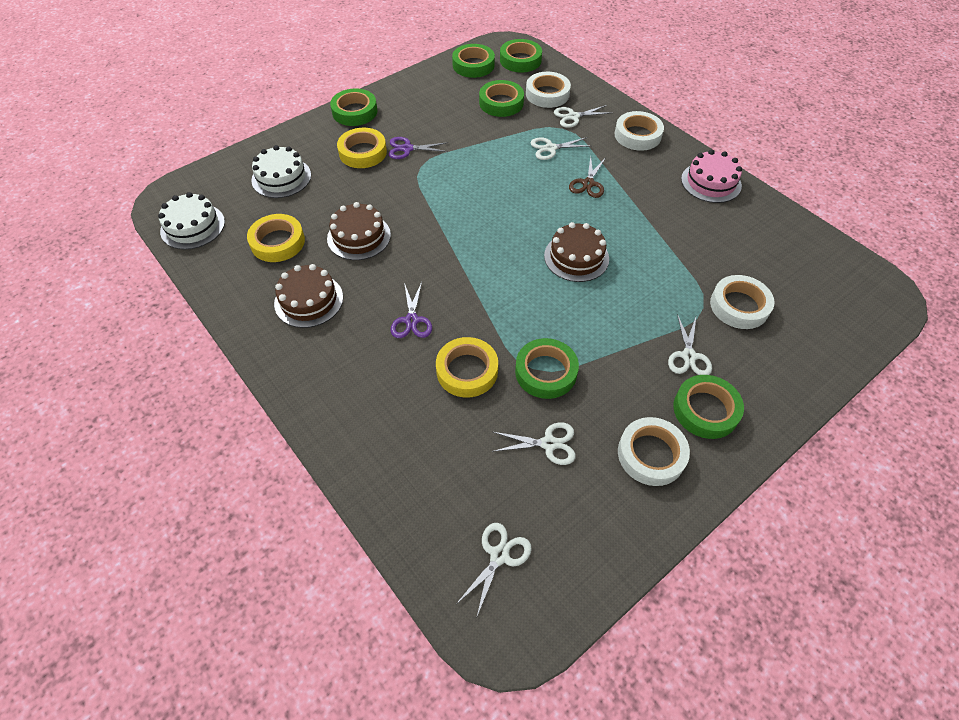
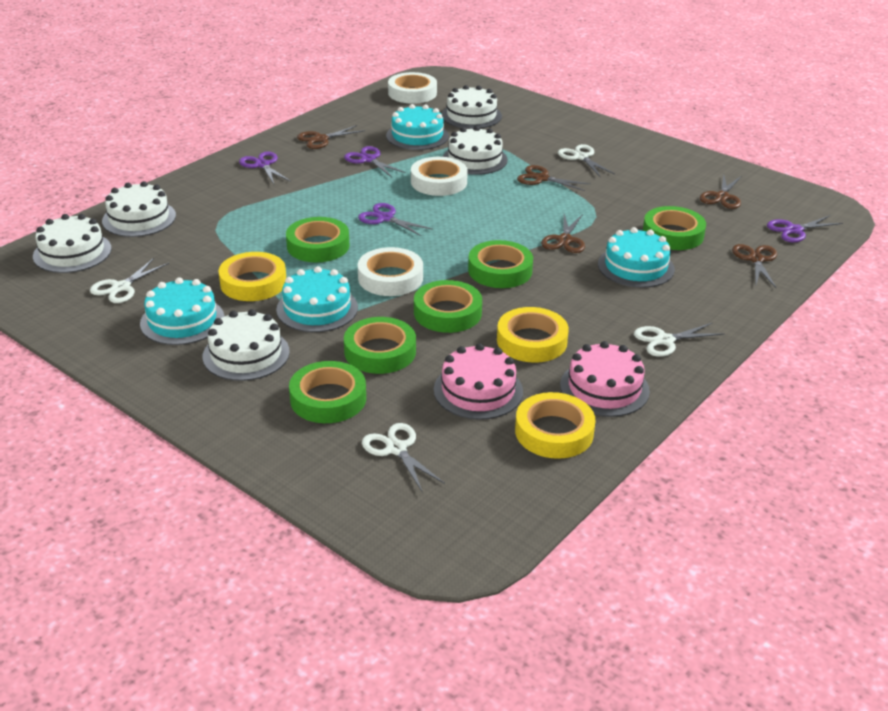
brown cake: 3 -> 0
brown scissors: 1 -> 5
pink cake: 1 -> 2
purple scissors: 2 -> 4
turquoise cake: 0 -> 4
white cake: 2 -> 5
white scissors: 5 -> 4
white tape: 4 -> 3

